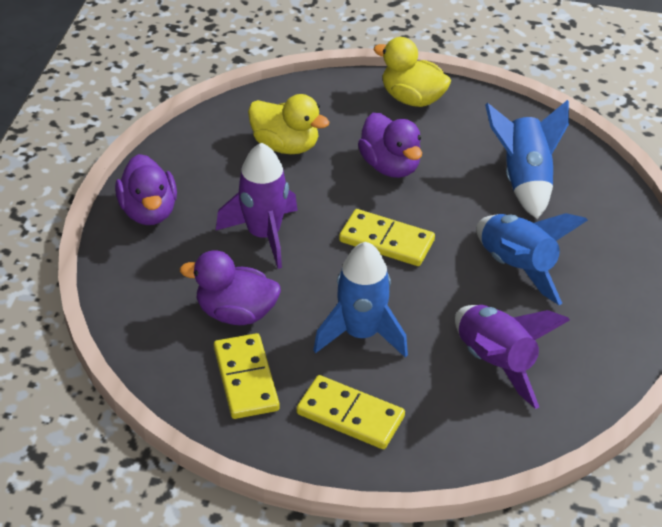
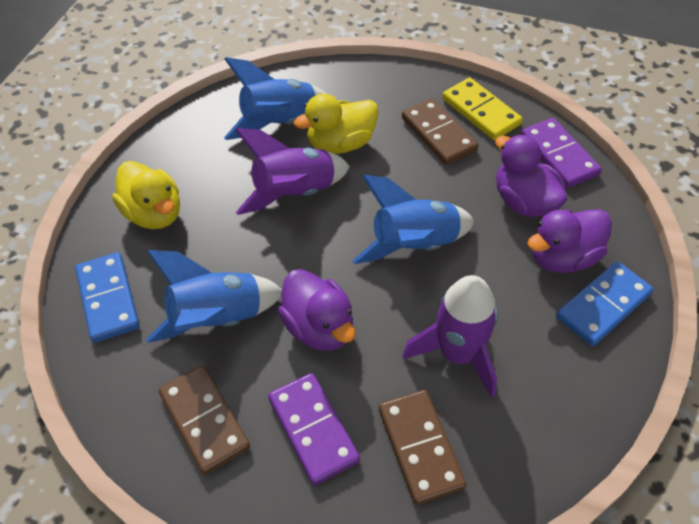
blue domino: 0 -> 2
brown domino: 0 -> 3
purple domino: 0 -> 2
yellow domino: 3 -> 1

